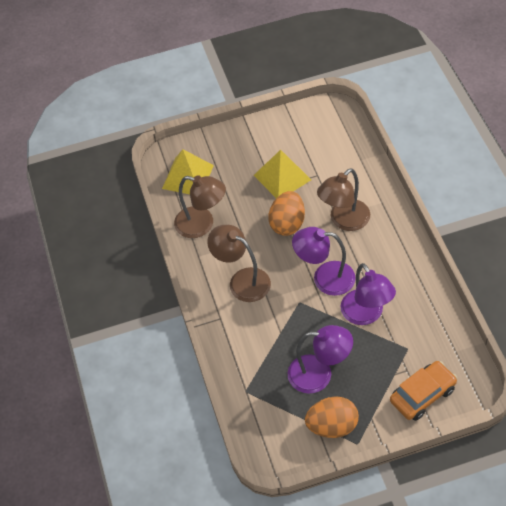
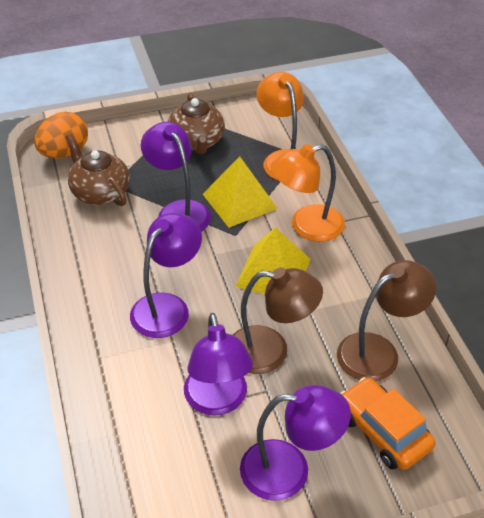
brown lamp: 3 -> 2
brown teapot: 0 -> 2
orange egg: 2 -> 1
orange lamp: 0 -> 2
purple lamp: 3 -> 4

